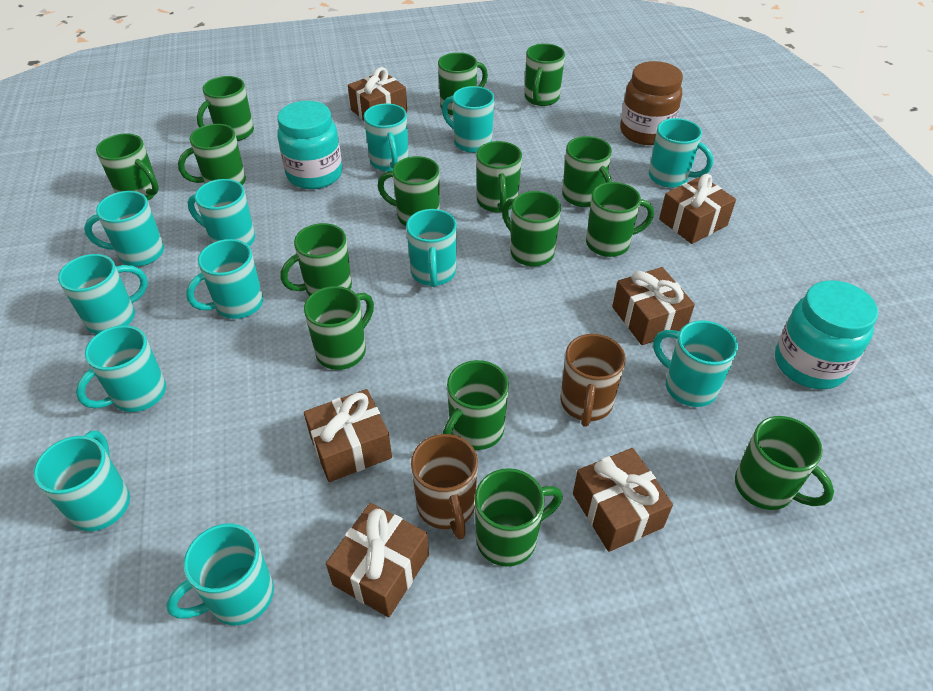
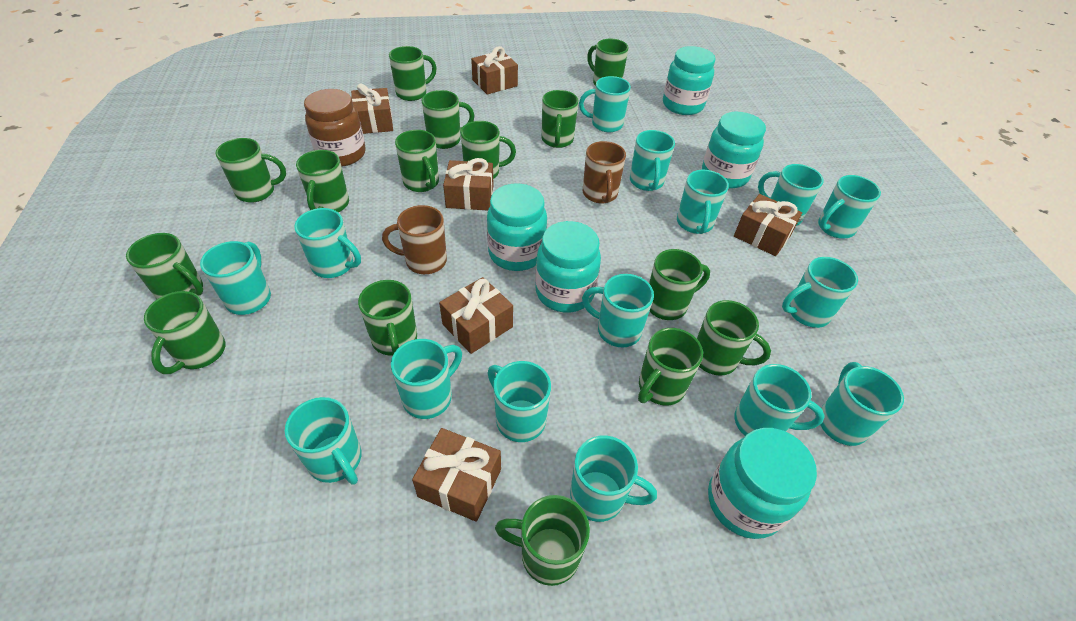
turquoise jar: 2 -> 5
turquoise mug: 12 -> 15

